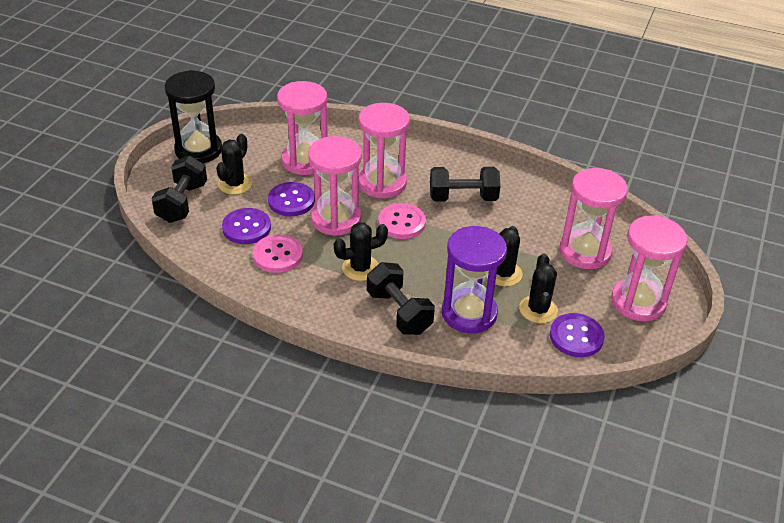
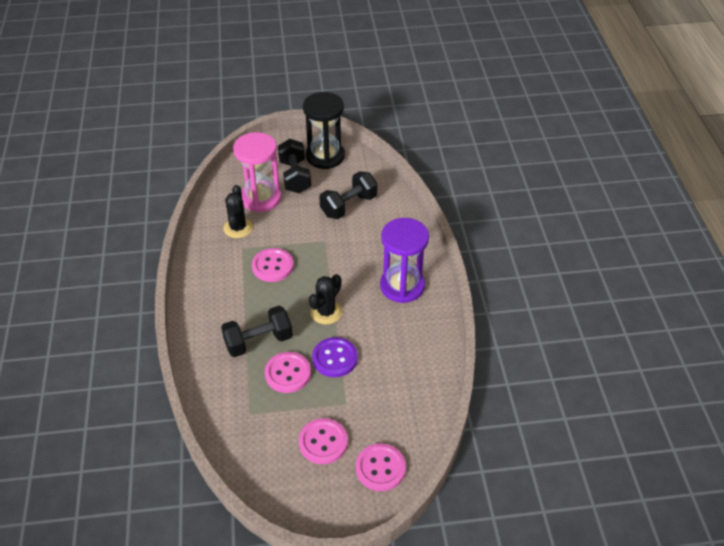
black cactus: 4 -> 2
pink button: 2 -> 4
pink hourglass: 5 -> 1
purple button: 3 -> 1

